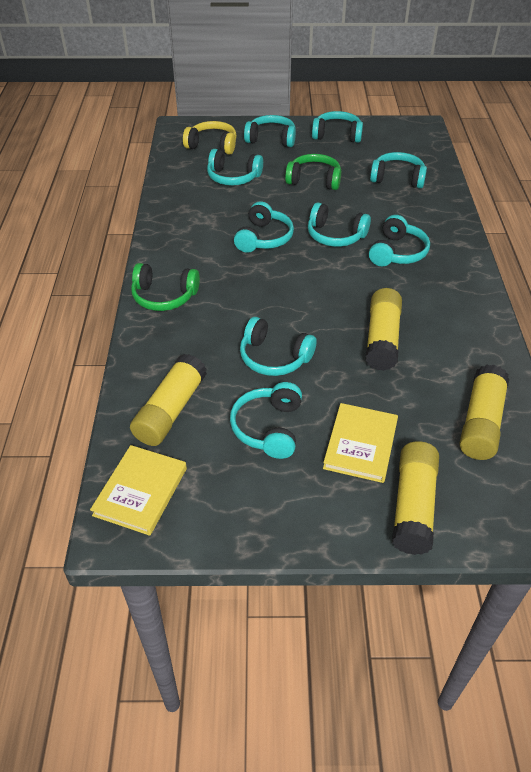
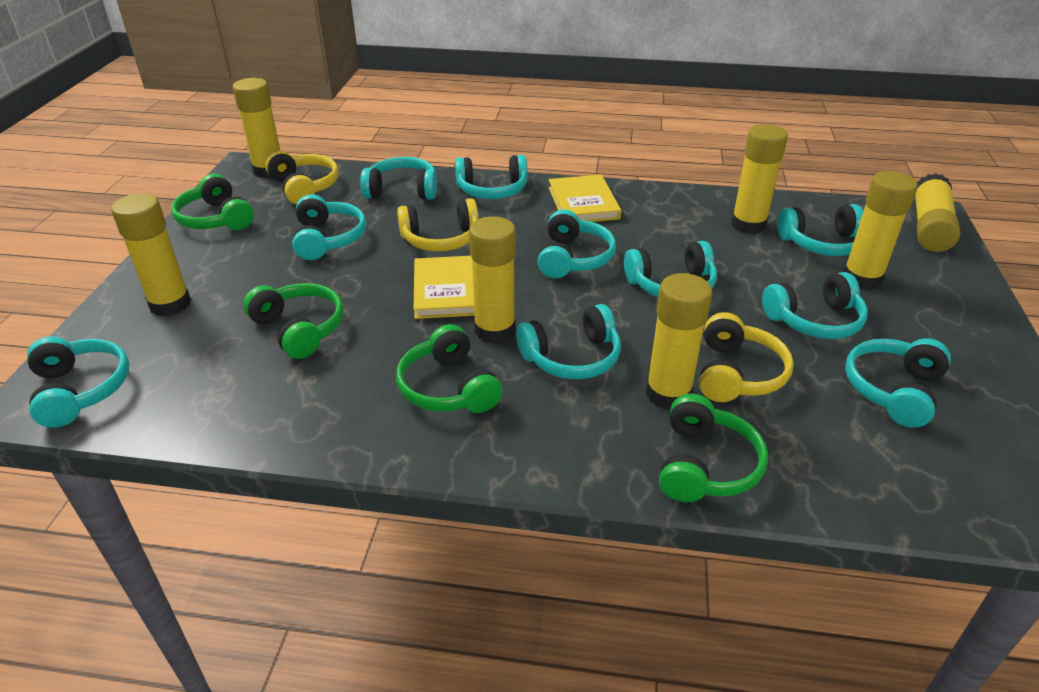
green headphones: 2 -> 4
turquoise headphones: 9 -> 10
yellow glue stick: 4 -> 7
yellow headphones: 1 -> 3

